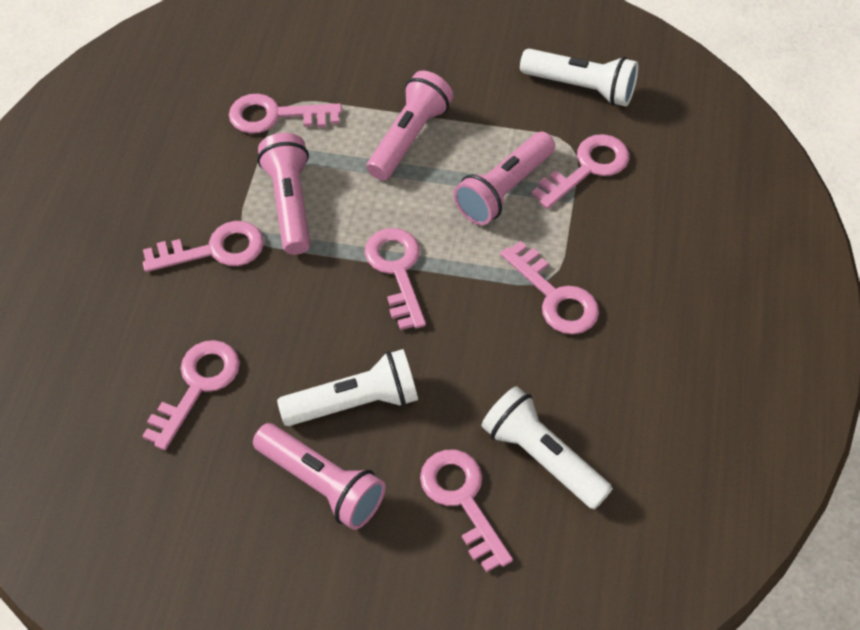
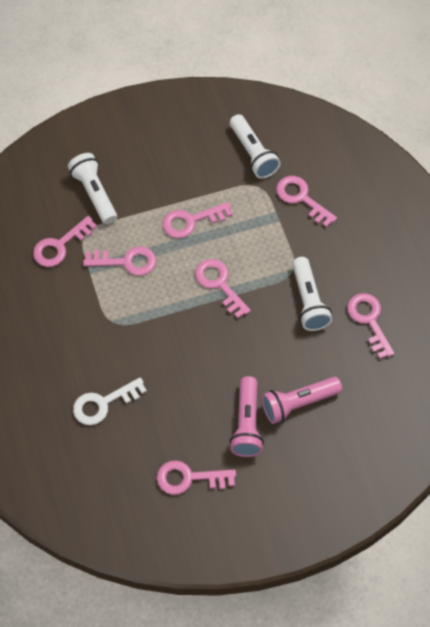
pink flashlight: 4 -> 2
white key: 0 -> 1

